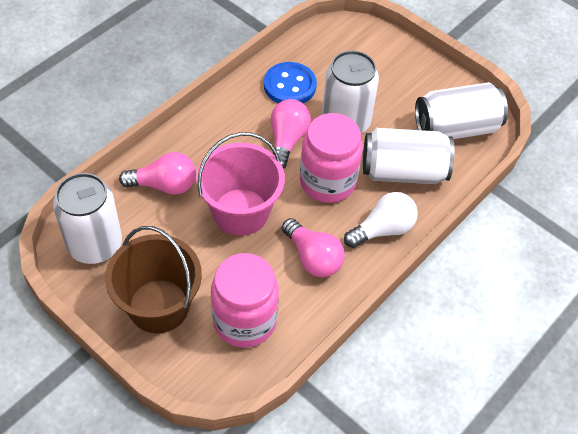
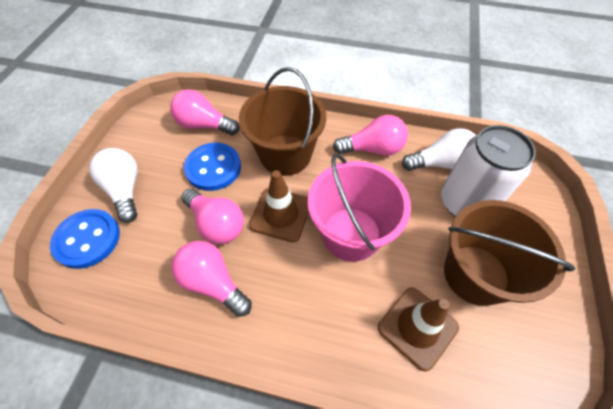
blue button: 1 -> 2
brown bucket: 1 -> 2
brown traffic cone: 0 -> 2
pink jar: 2 -> 0
pink light bulb: 3 -> 4
white can: 4 -> 1
white light bulb: 1 -> 2

